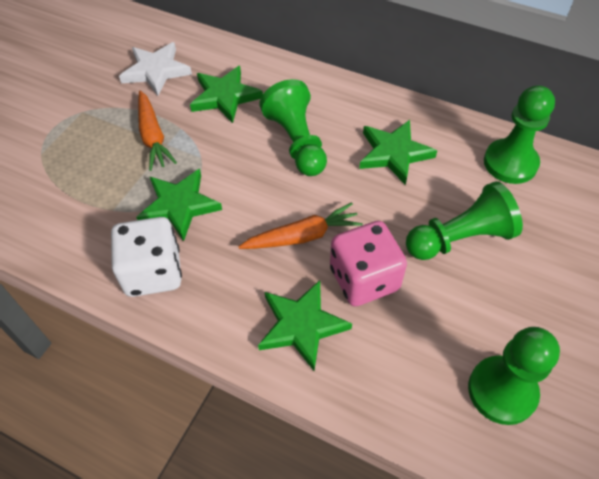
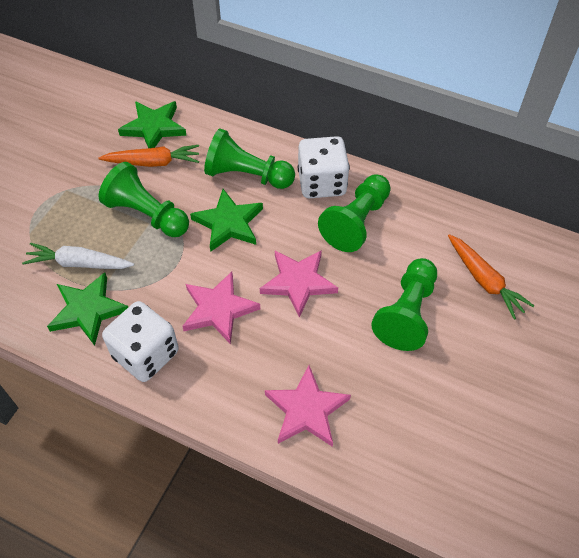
green star: 4 -> 3
pink dice: 1 -> 0
pink star: 0 -> 3
white carrot: 0 -> 1
white dice: 1 -> 2
white star: 1 -> 0

